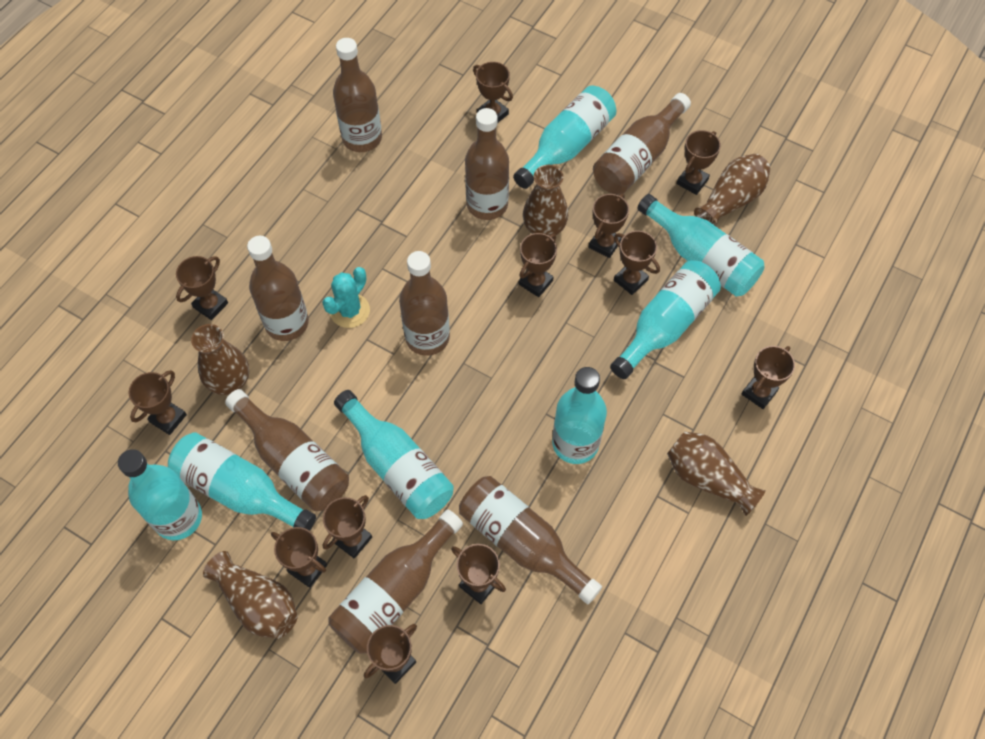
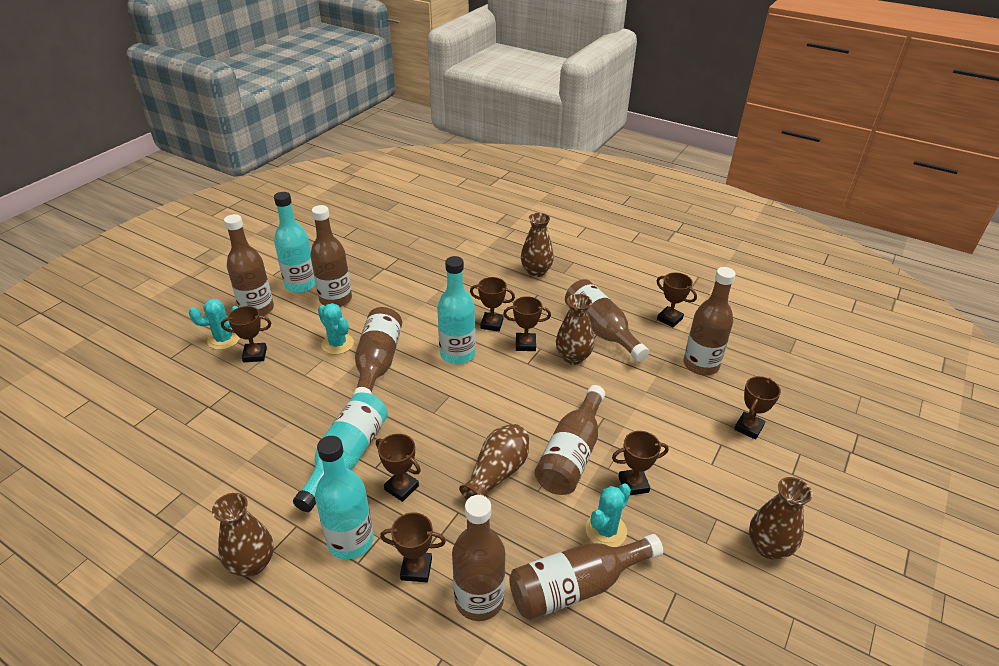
brown trophy: 12 -> 8
turquoise bottle: 7 -> 4
turquoise cactus: 1 -> 3

